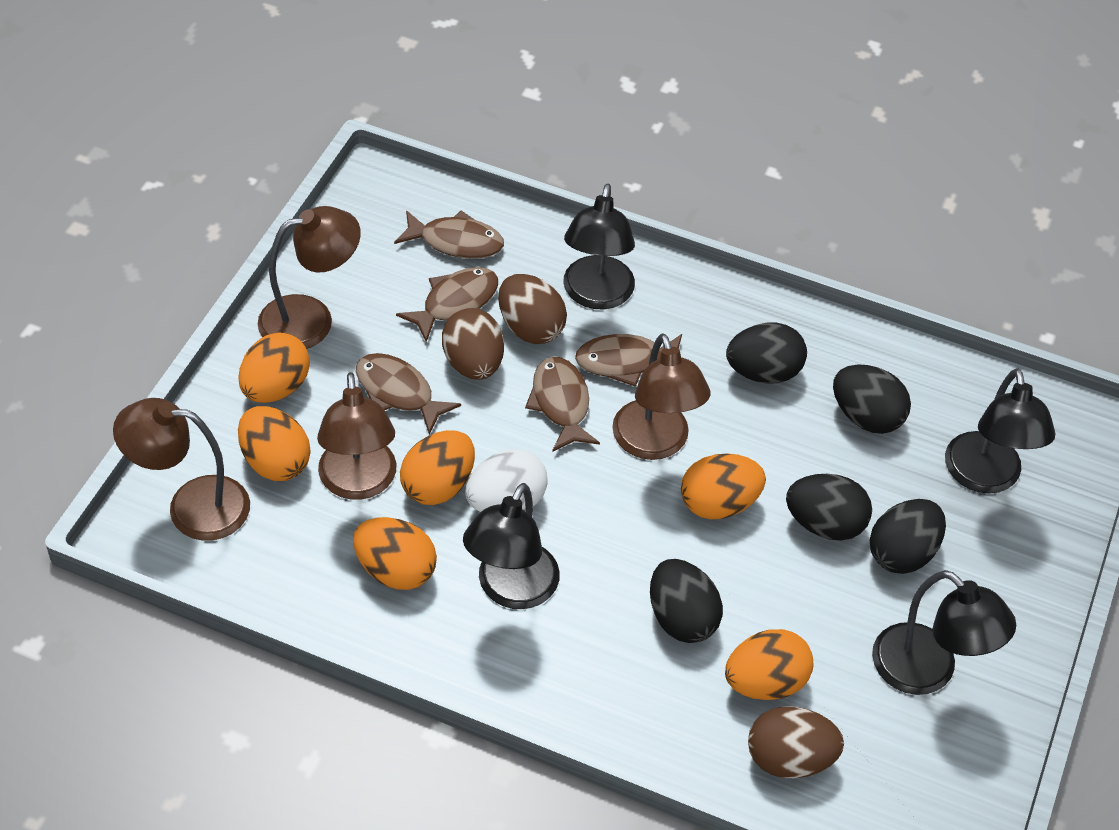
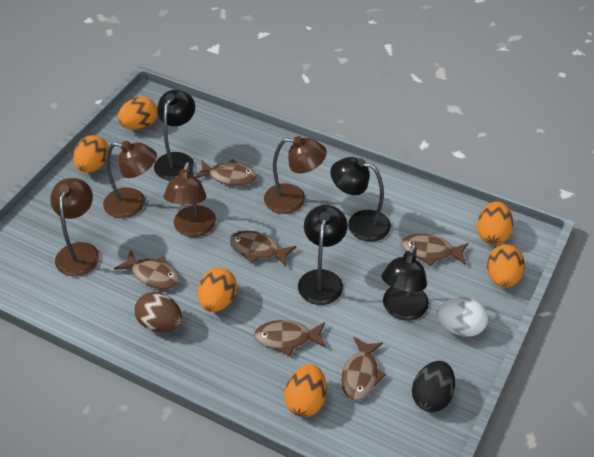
black egg: 5 -> 1
brown egg: 3 -> 1
brown fish: 5 -> 6

